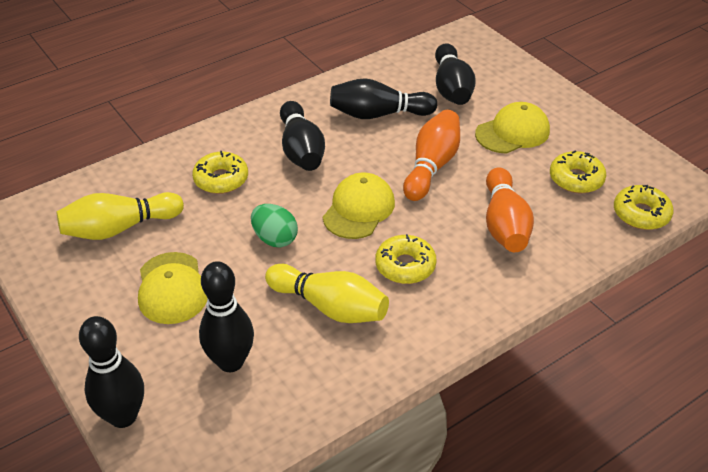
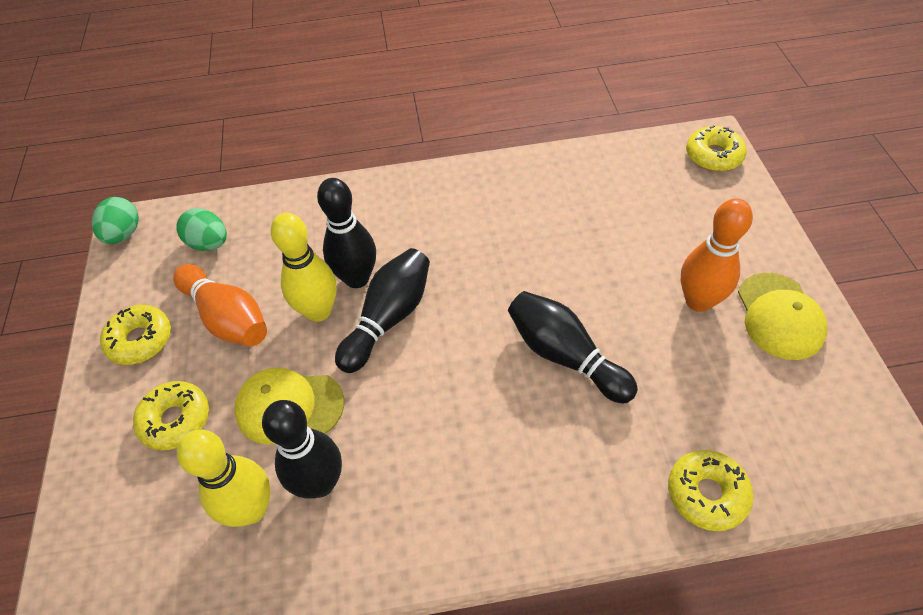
black bowling pin: 5 -> 4
green egg: 1 -> 2
yellow cap: 3 -> 2

